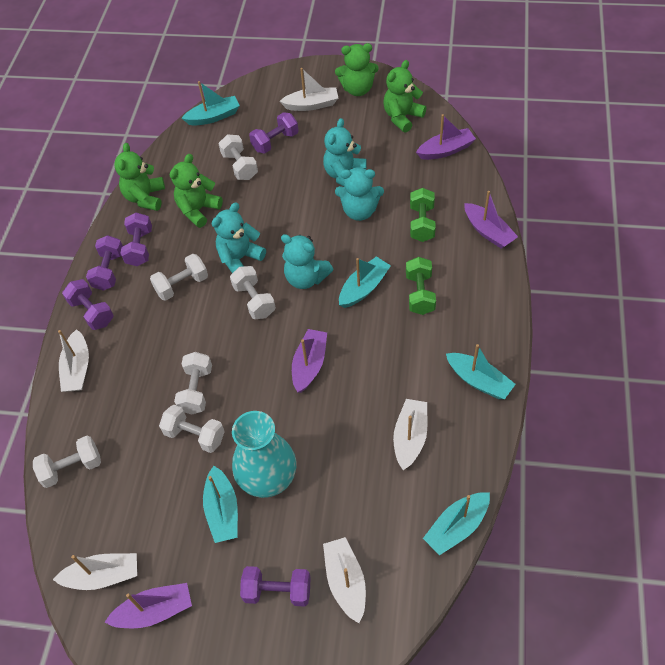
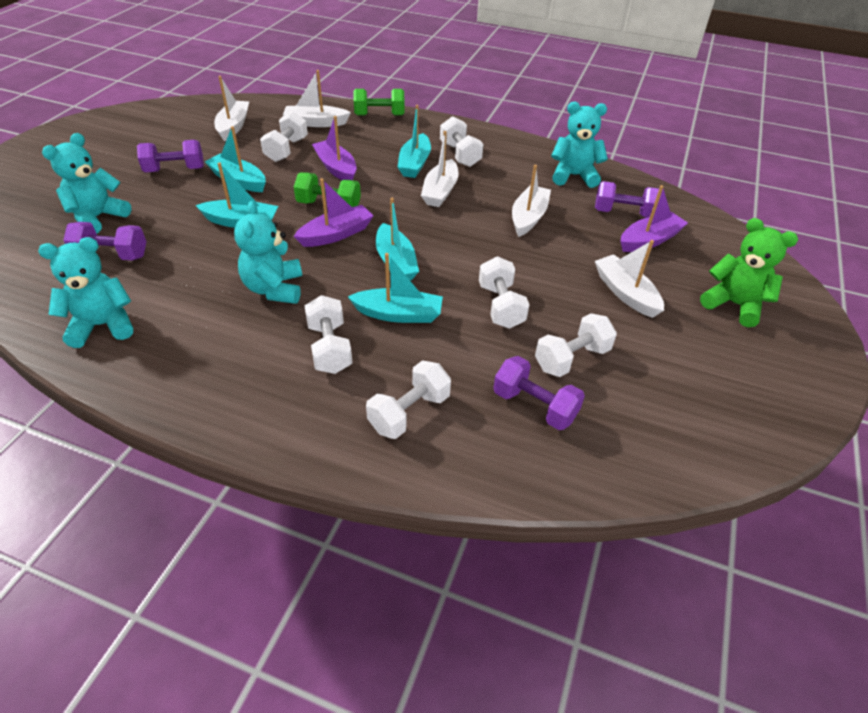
green teddy bear: 4 -> 1
purple boat: 4 -> 3
purple dumbbell: 5 -> 4
turquoise vase: 1 -> 0

